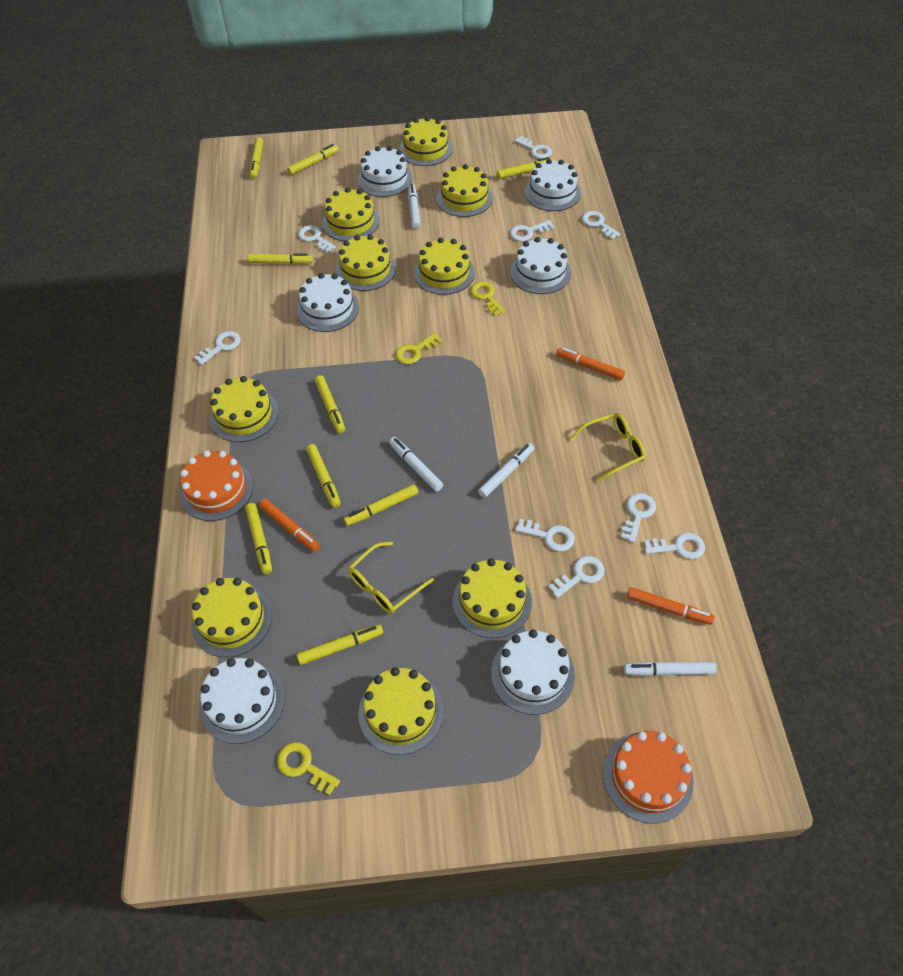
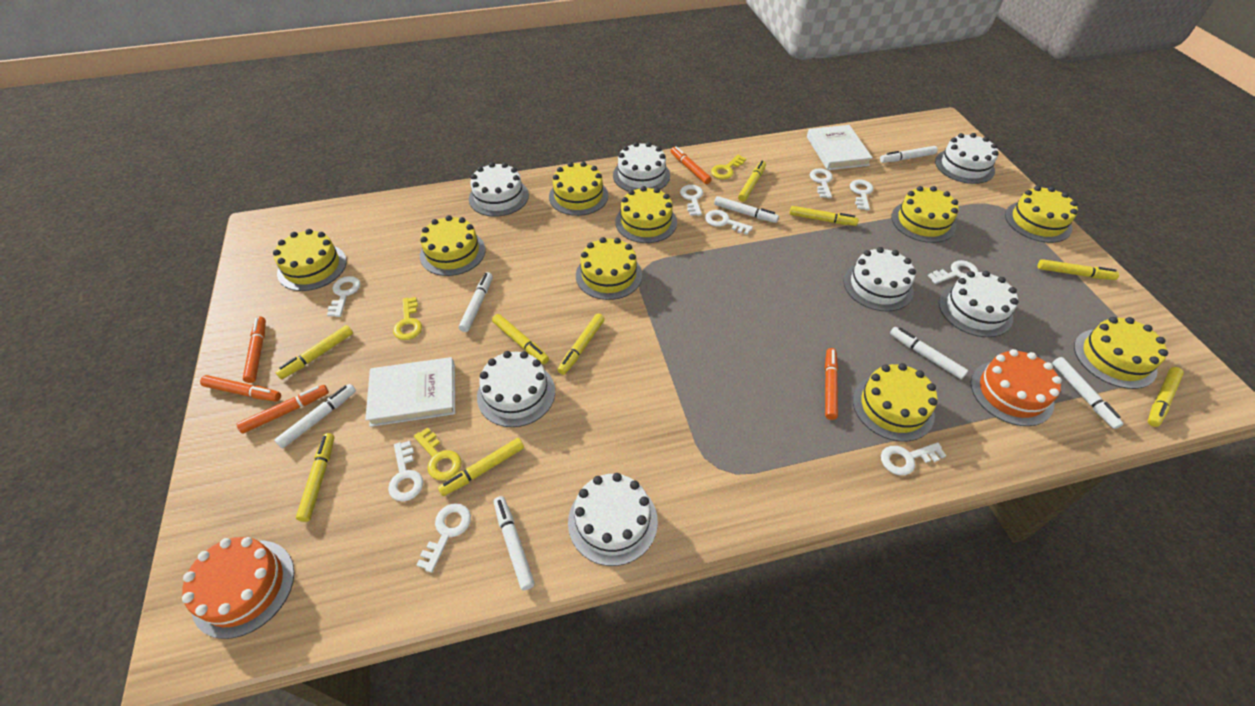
orange marker: 3 -> 5
white book: 0 -> 2
white cake: 6 -> 7
white marker: 4 -> 7
yellow glasses: 2 -> 0

